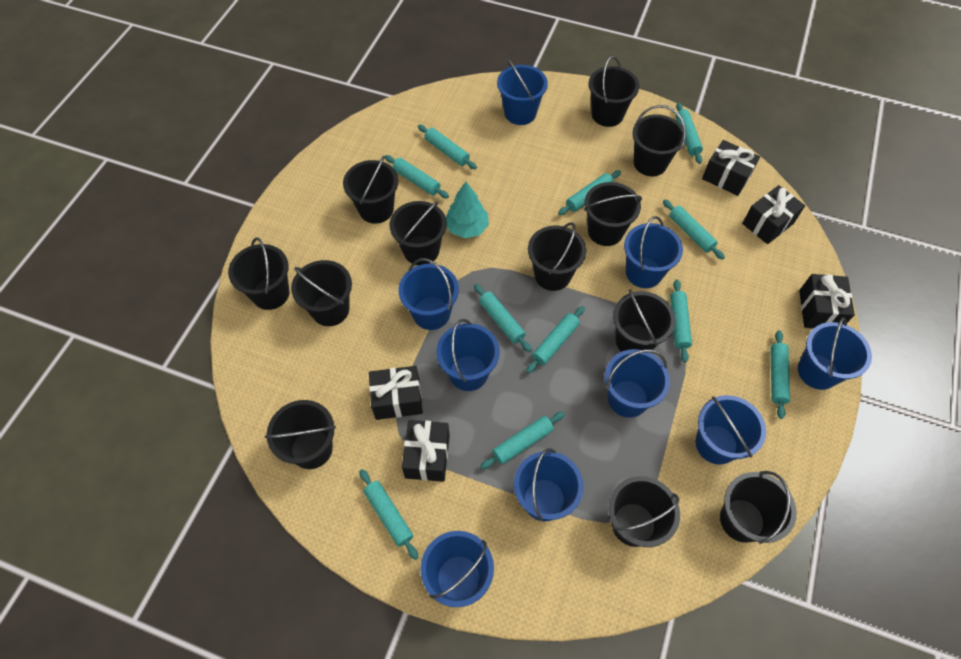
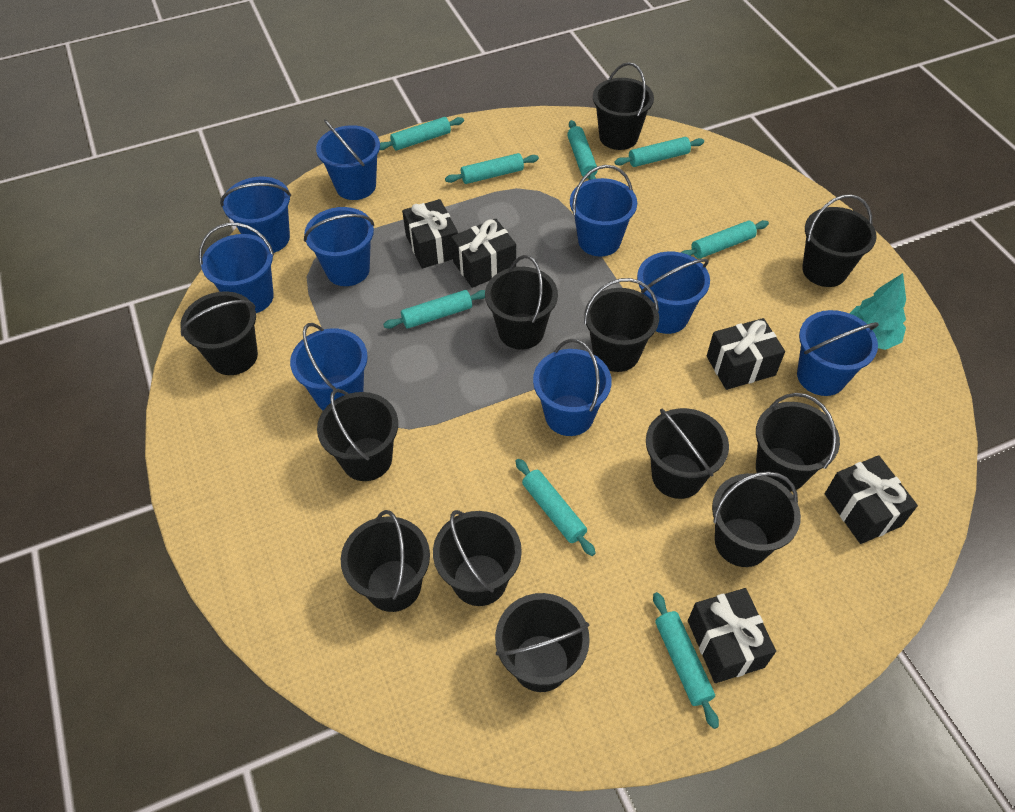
turquoise rolling pin: 11 -> 8

